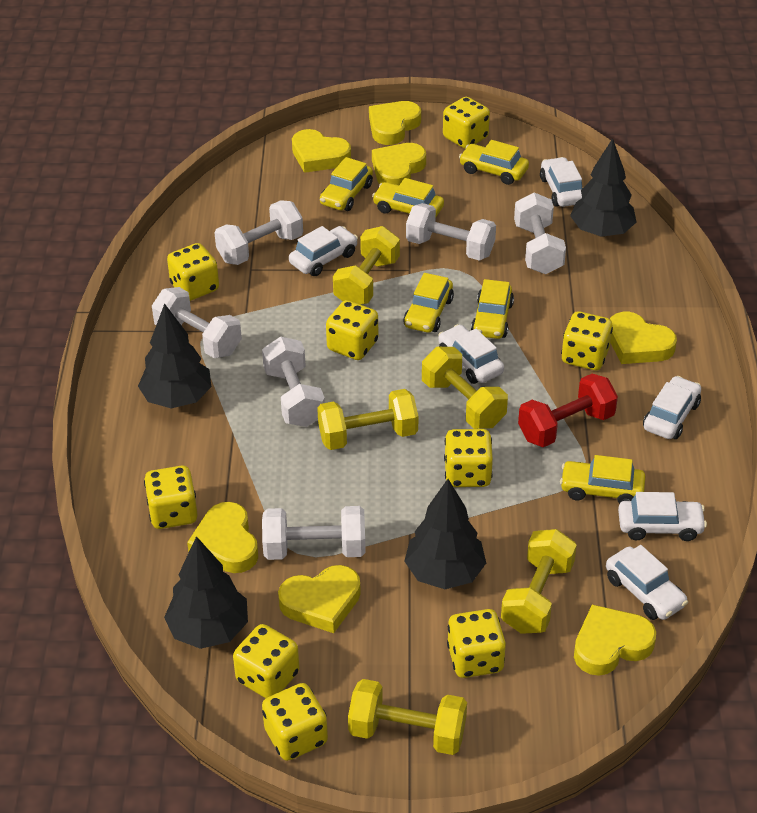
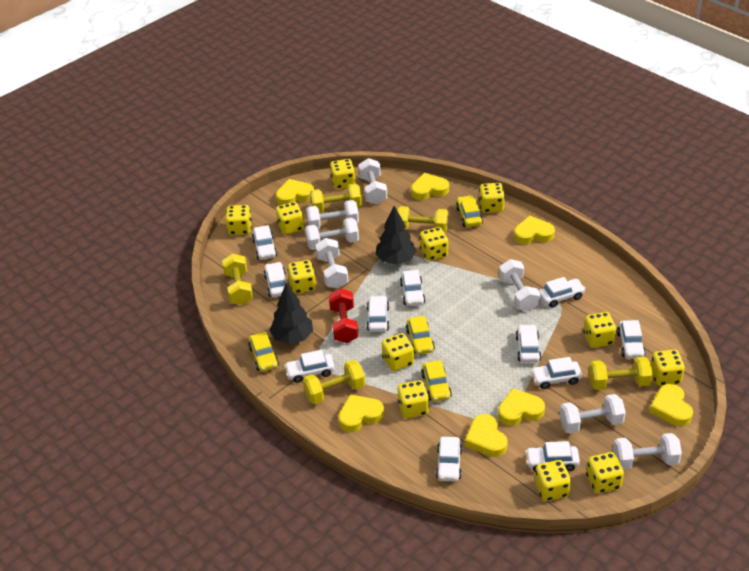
black tree: 4 -> 2
white car: 6 -> 11
white dumbbell: 6 -> 7
yellow car: 6 -> 4
yellow dice: 9 -> 12

